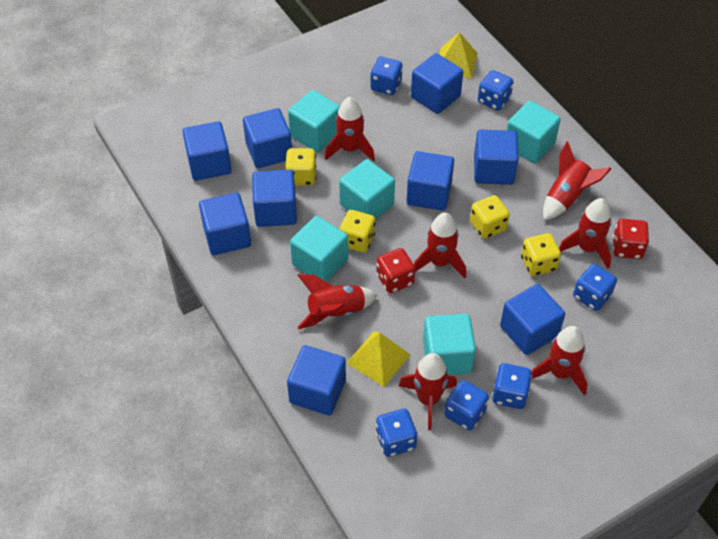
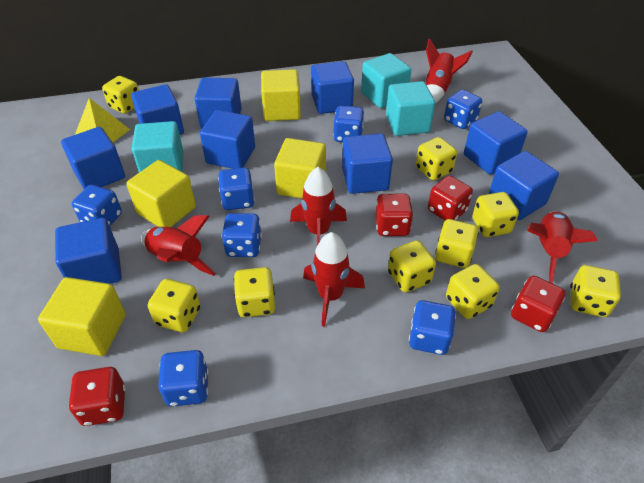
blue dice: 6 -> 7
red dice: 2 -> 4
red rocket: 7 -> 5
turquoise cube: 5 -> 3
yellow cube: 0 -> 4
yellow dice: 4 -> 9
yellow pyramid: 2 -> 1

